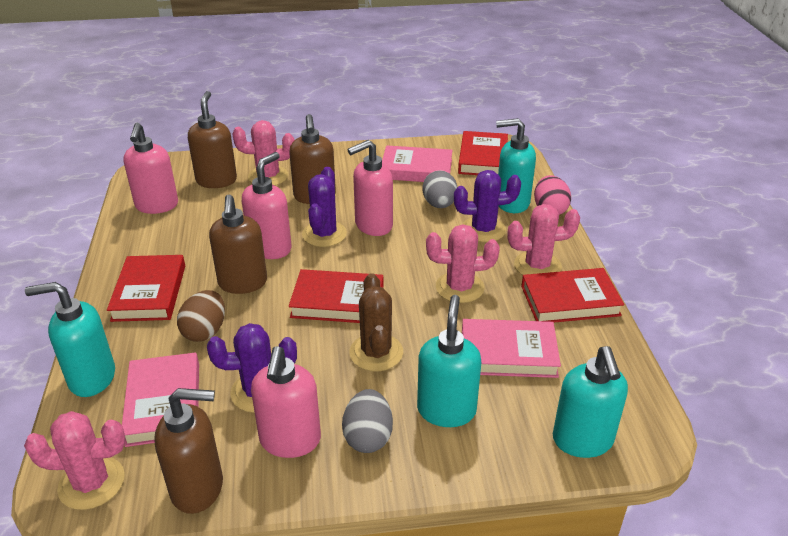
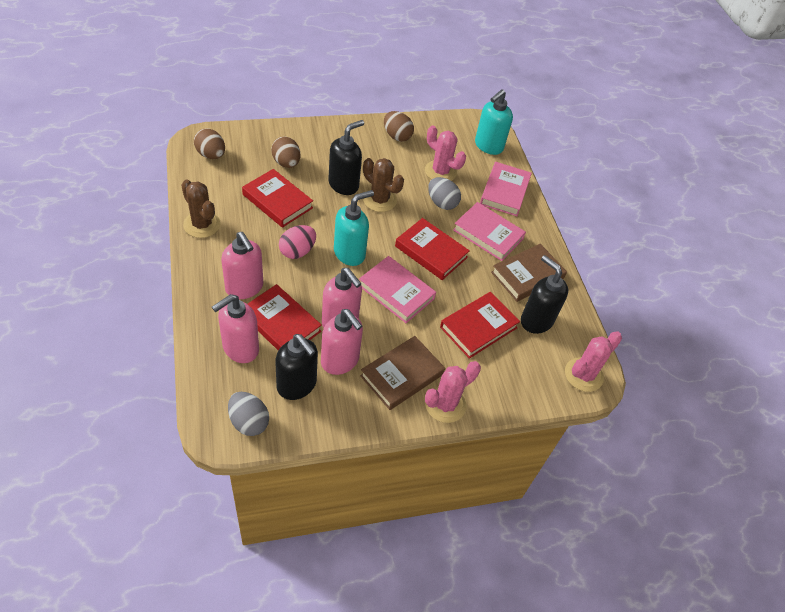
black soap dispenser: 0 -> 3
brown book: 0 -> 2
brown cactus: 1 -> 2
brown egg: 1 -> 3
brown soap dispenser: 4 -> 0
pink cactus: 4 -> 3
purple cactus: 3 -> 0
turquoise soap dispenser: 4 -> 2

